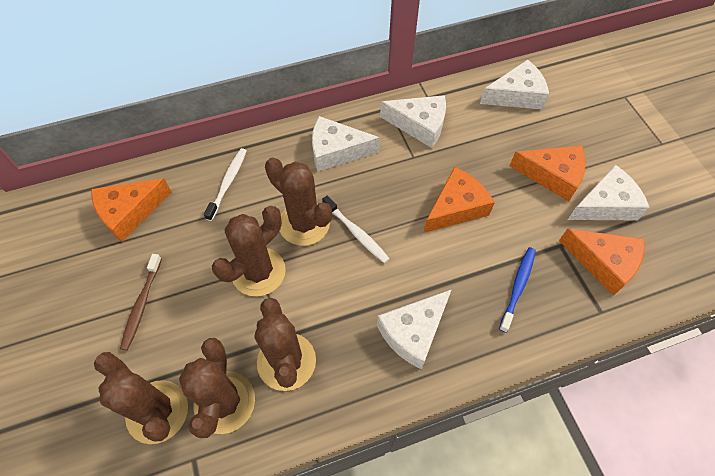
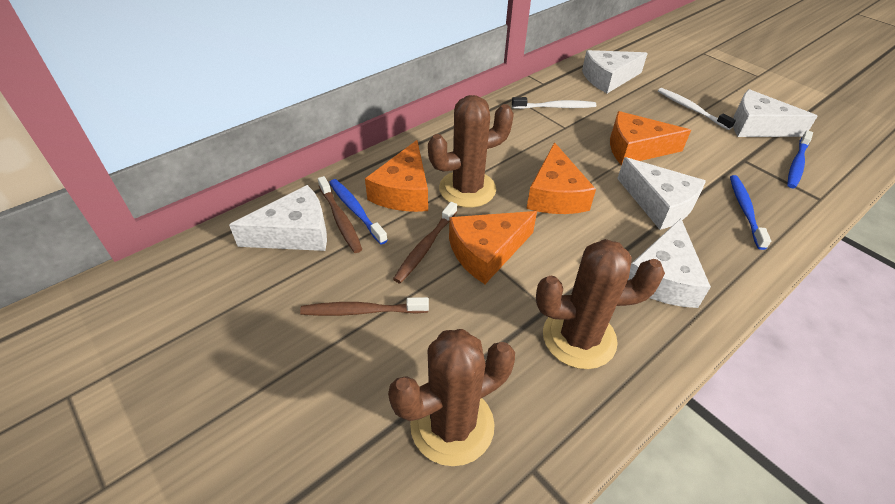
blue toothbrush: 1 -> 3
brown cactus: 5 -> 3
brown toothbrush: 1 -> 3

